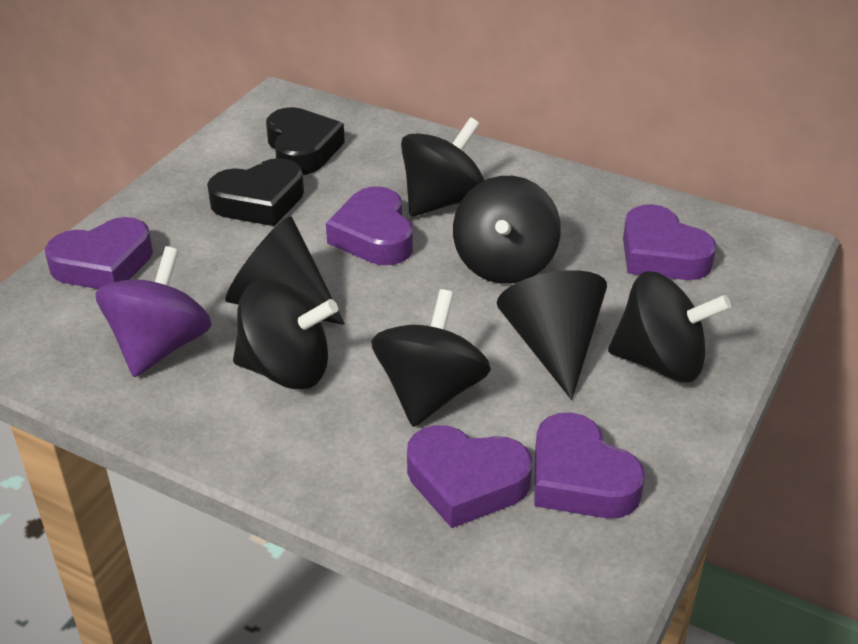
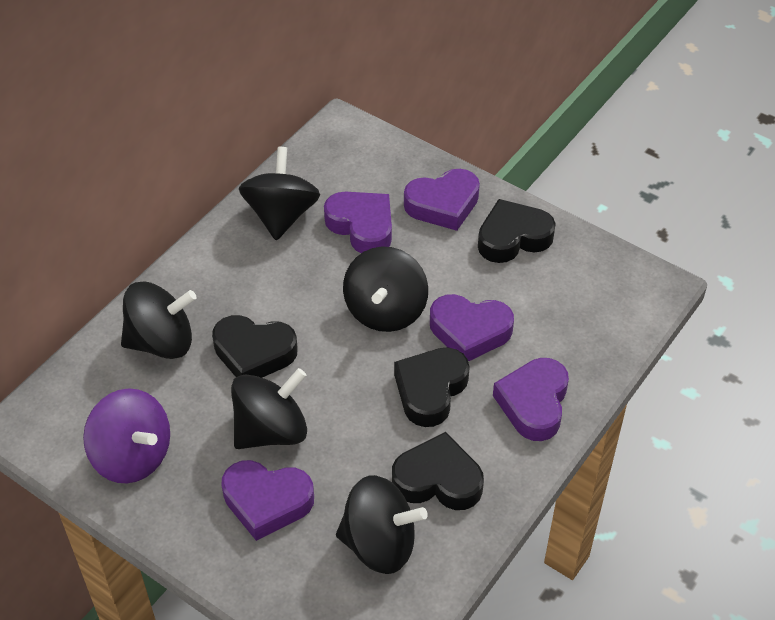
black cone: 2 -> 0
black heart: 2 -> 4

